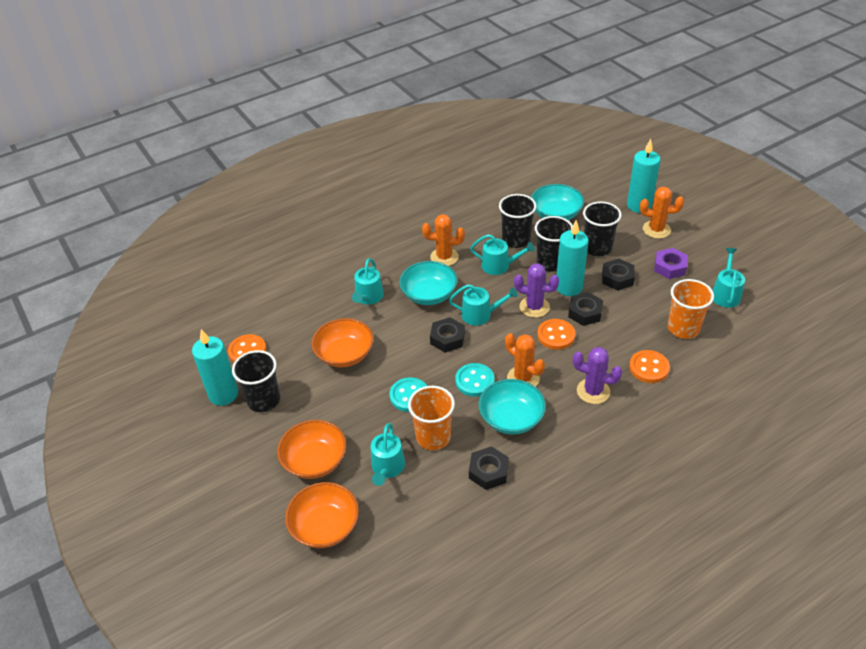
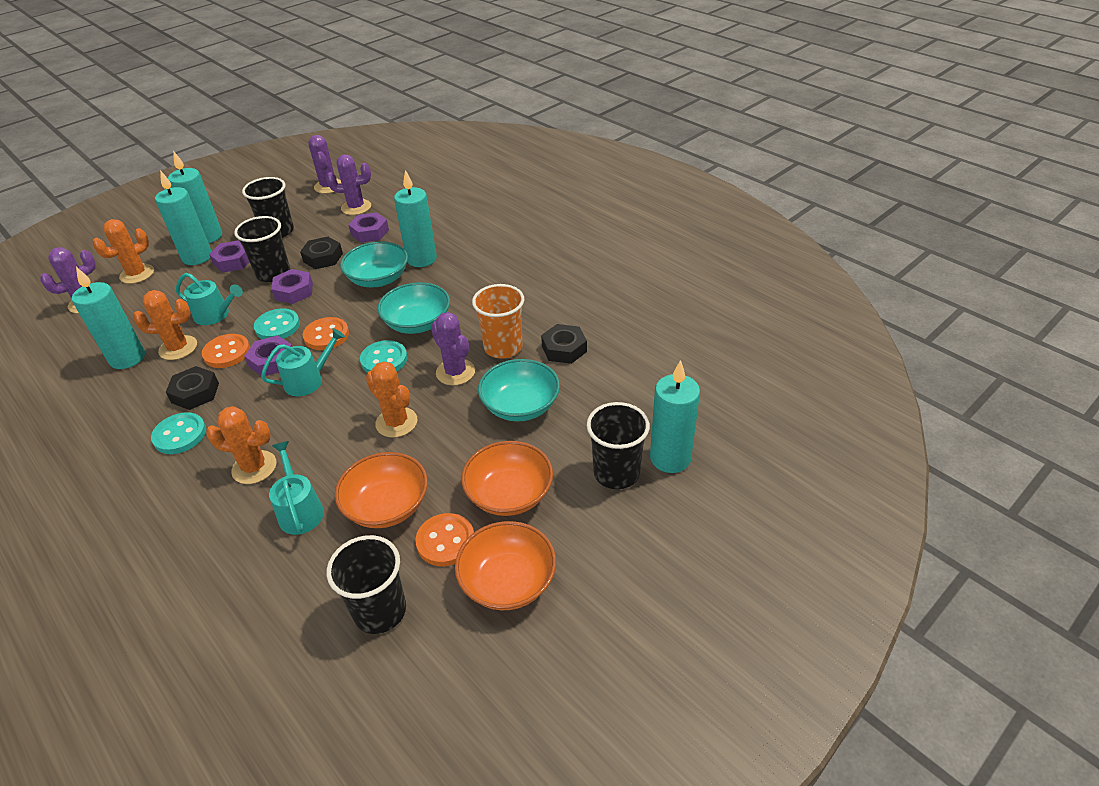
black nut: 4 -> 3
orange cactus: 3 -> 4
orange cup: 2 -> 1
purple cactus: 2 -> 4
purple nut: 1 -> 4
turquoise button: 2 -> 3
turquoise candle: 3 -> 5
turquoise watering can: 5 -> 3

